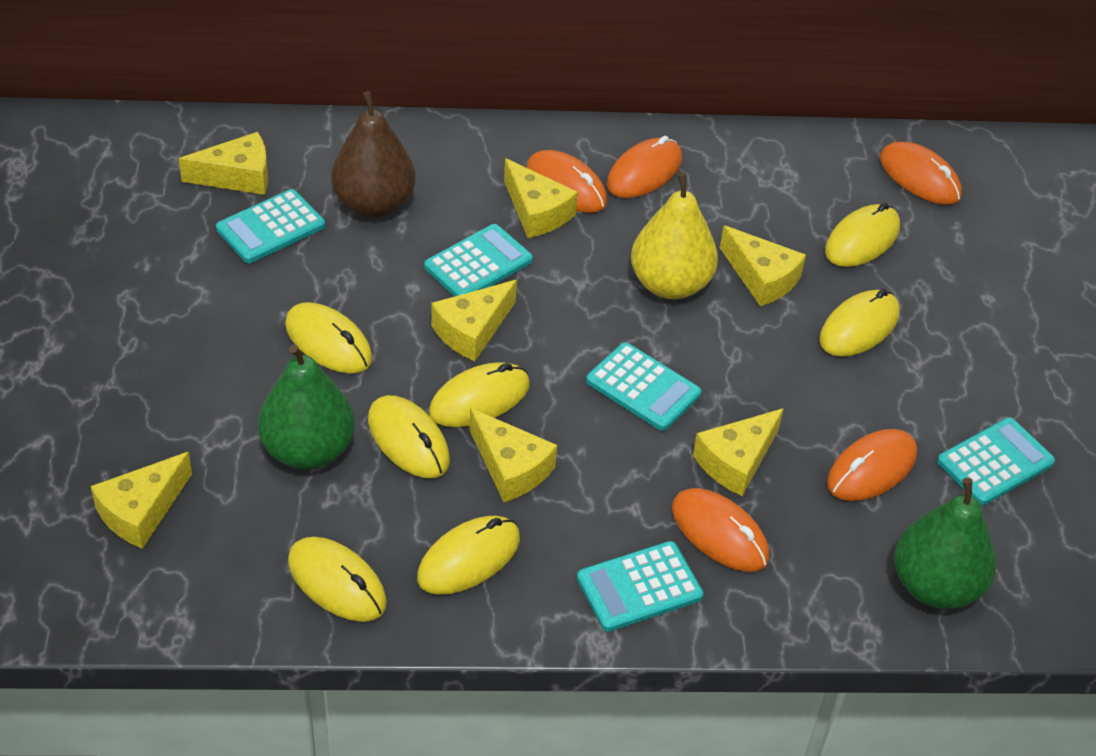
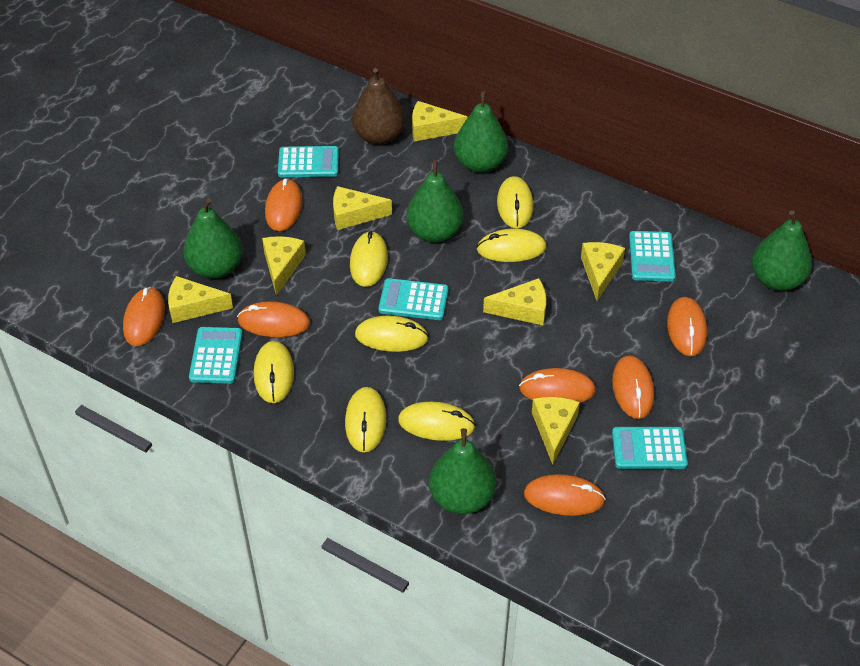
green pear: 2 -> 5
orange mouse: 5 -> 7
yellow pear: 1 -> 0

